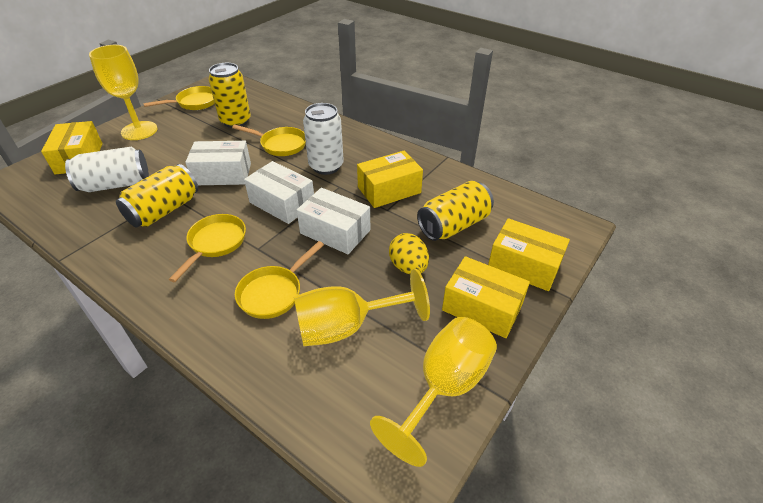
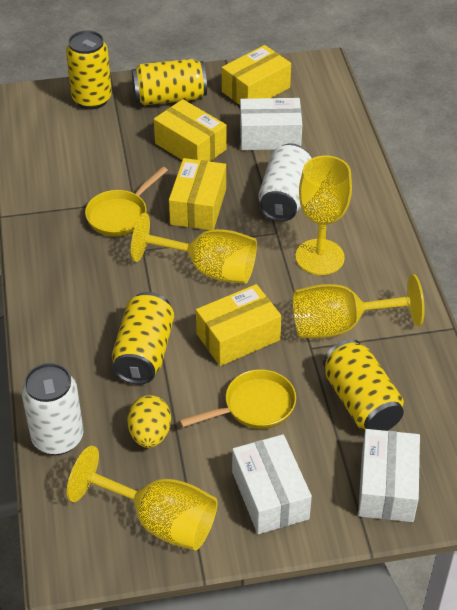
yellow can: 3 -> 4
yellow goblet: 3 -> 4
yellow pan: 4 -> 2

